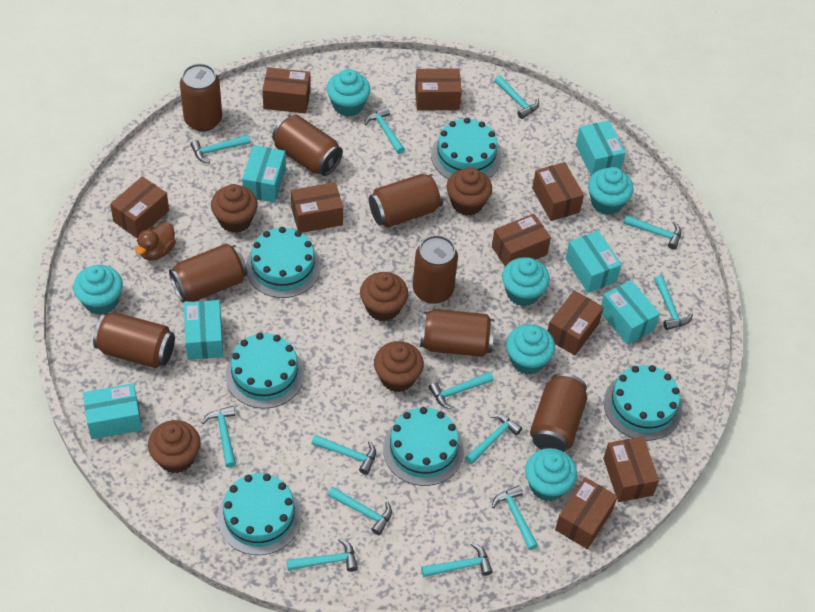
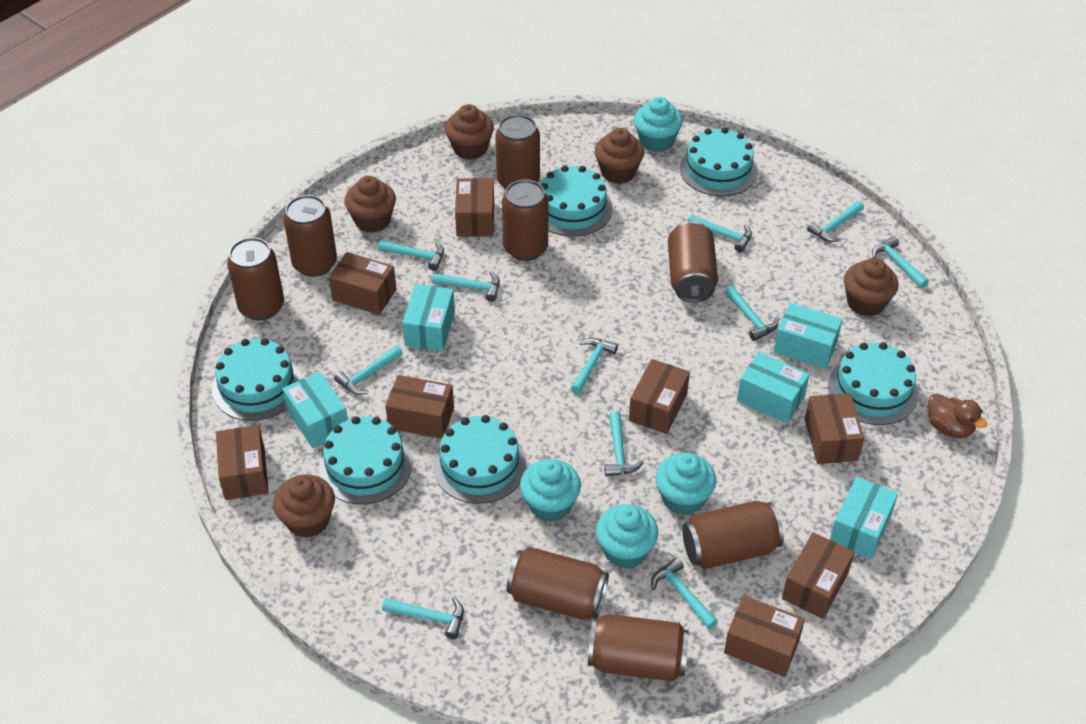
brown box: 9 -> 8
turquoise box: 6 -> 5
turquoise cupcake: 6 -> 4
turquoise hammer: 13 -> 11

